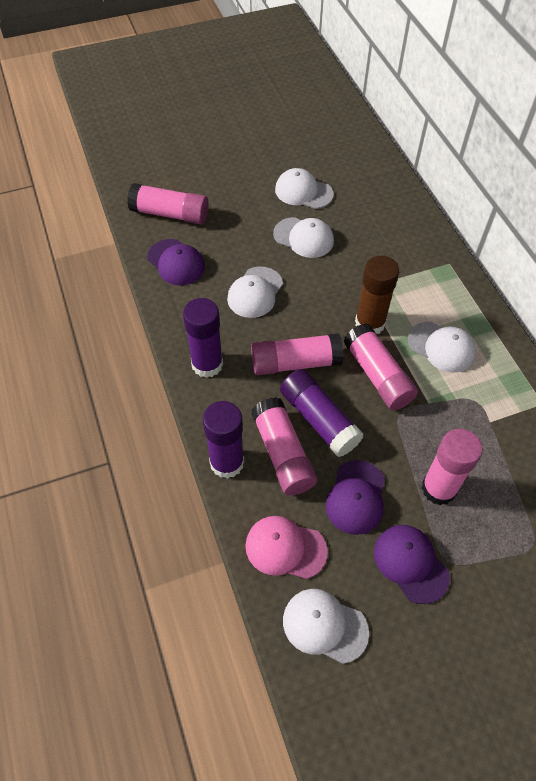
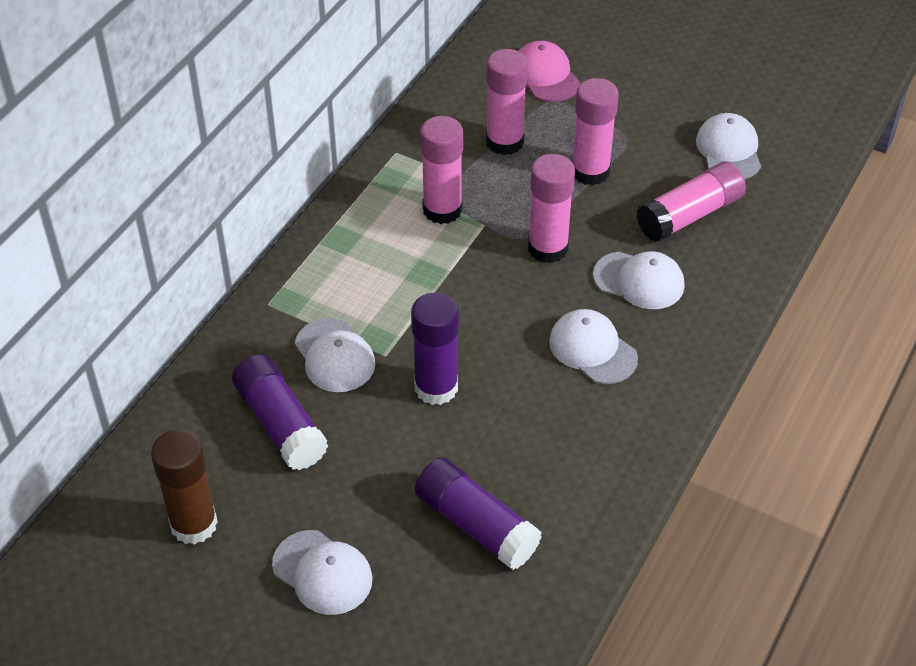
purple cap: 3 -> 0

